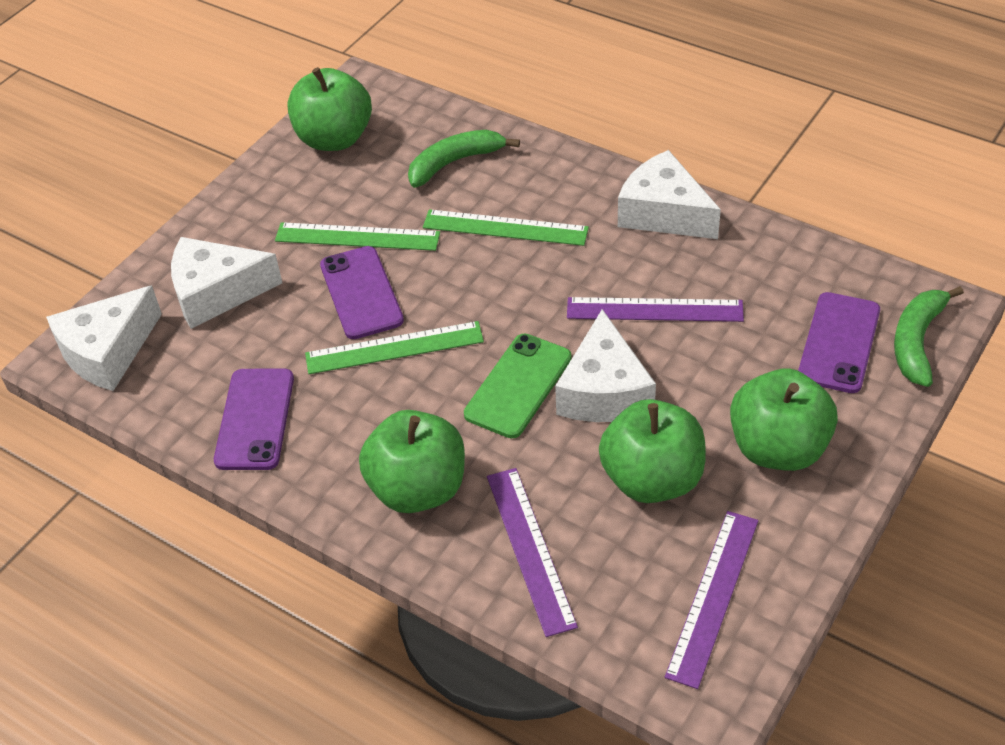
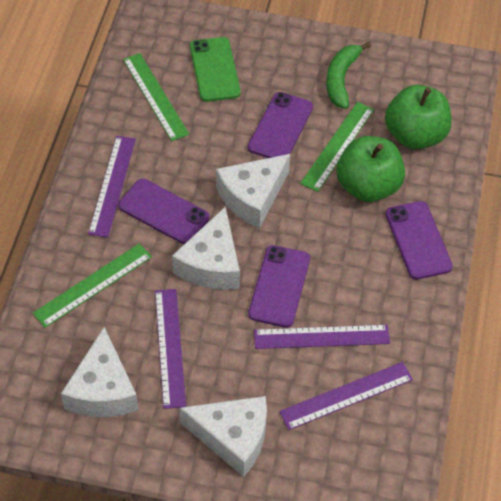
green apple: 4 -> 2
green banana: 2 -> 1
purple phone: 3 -> 4
purple ruler: 3 -> 4

